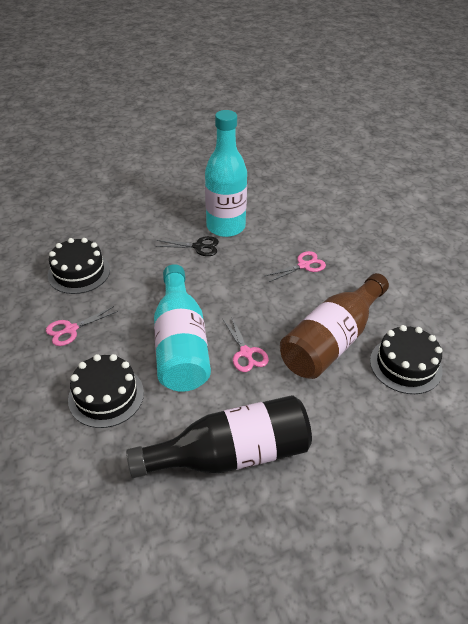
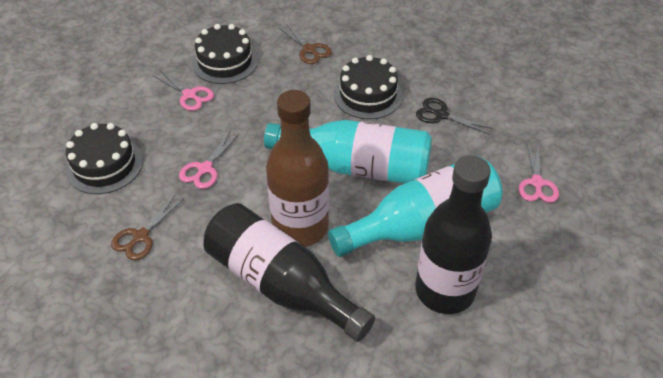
black bottle: 1 -> 2
brown scissors: 0 -> 2

